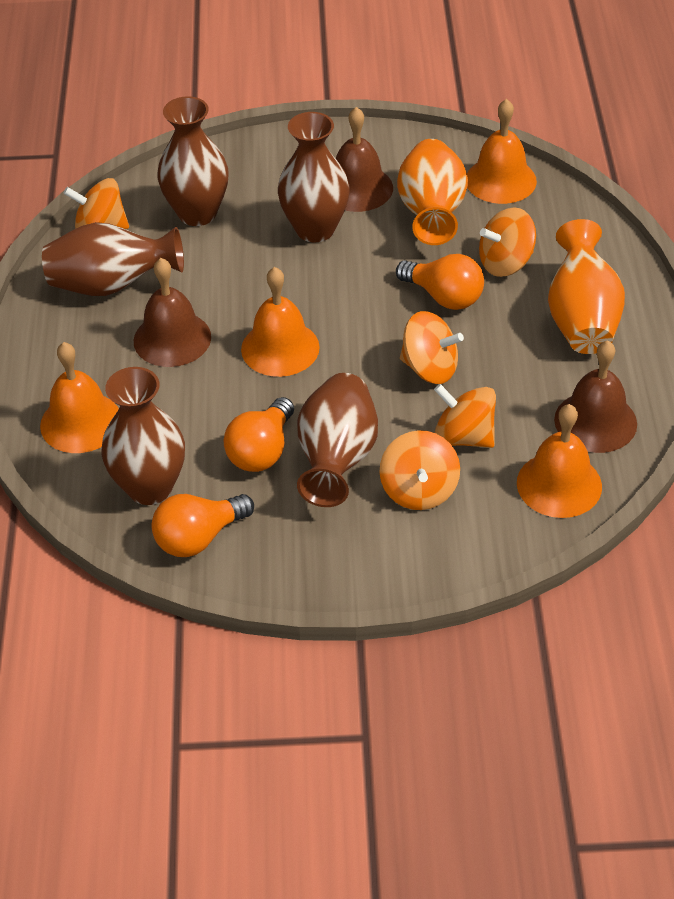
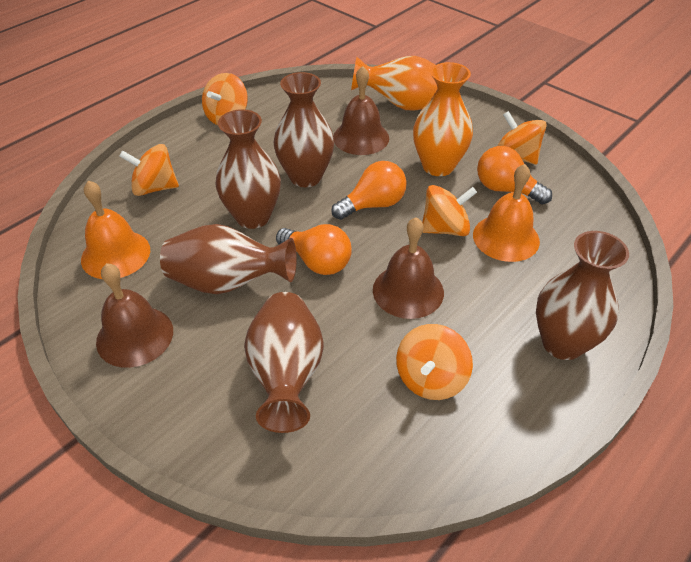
orange bell: 4 -> 2

